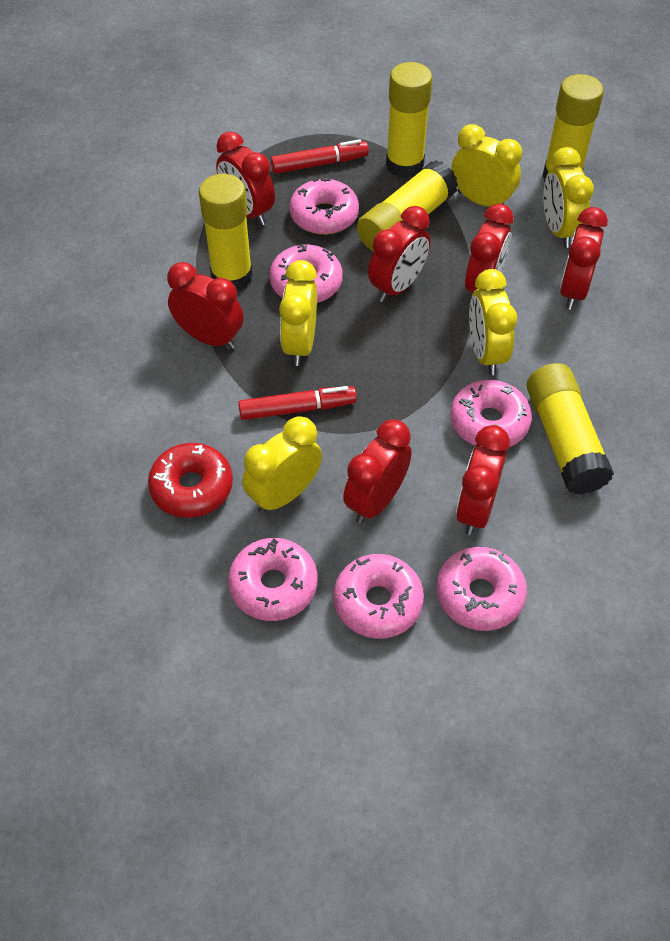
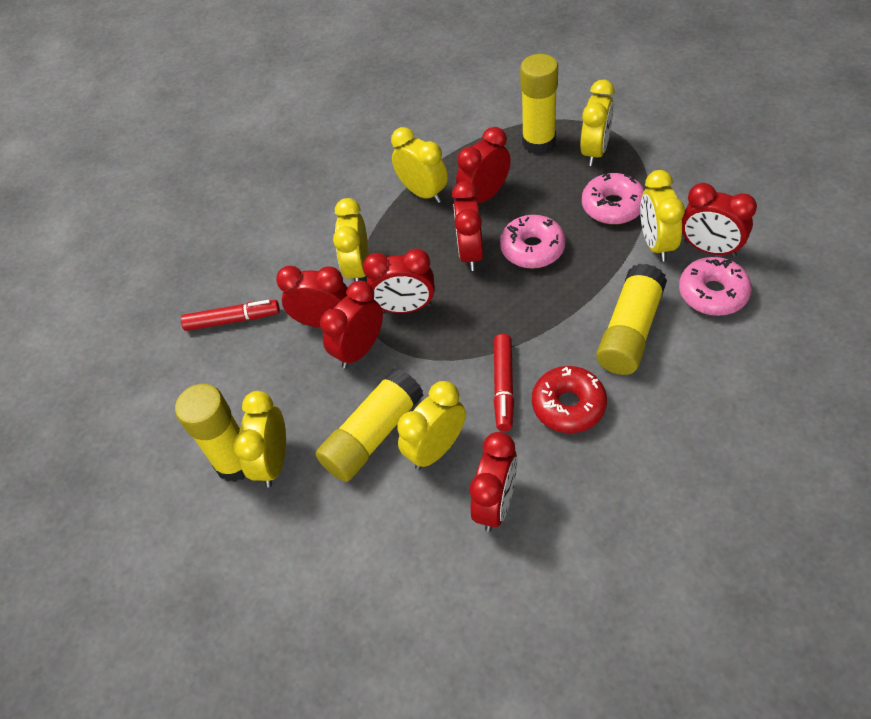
pink donut: 6 -> 3
yellow clock: 5 -> 6
yellow glue stick: 5 -> 4

